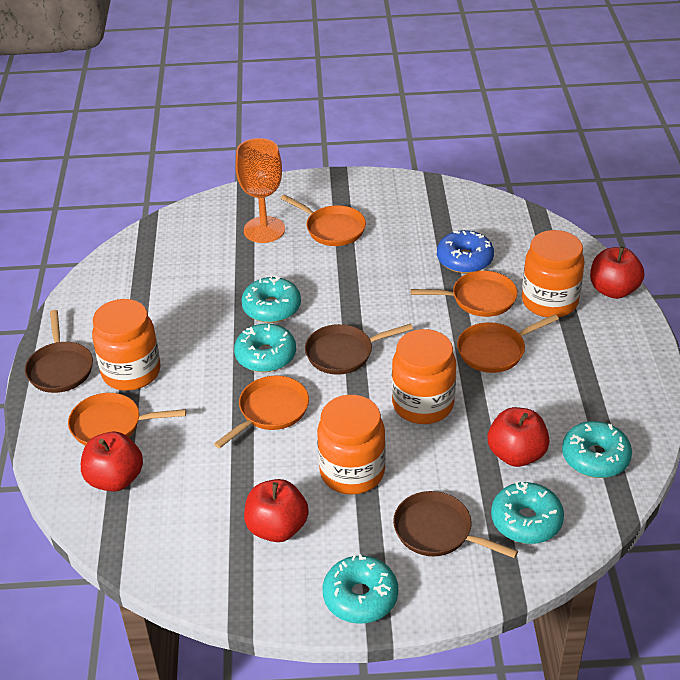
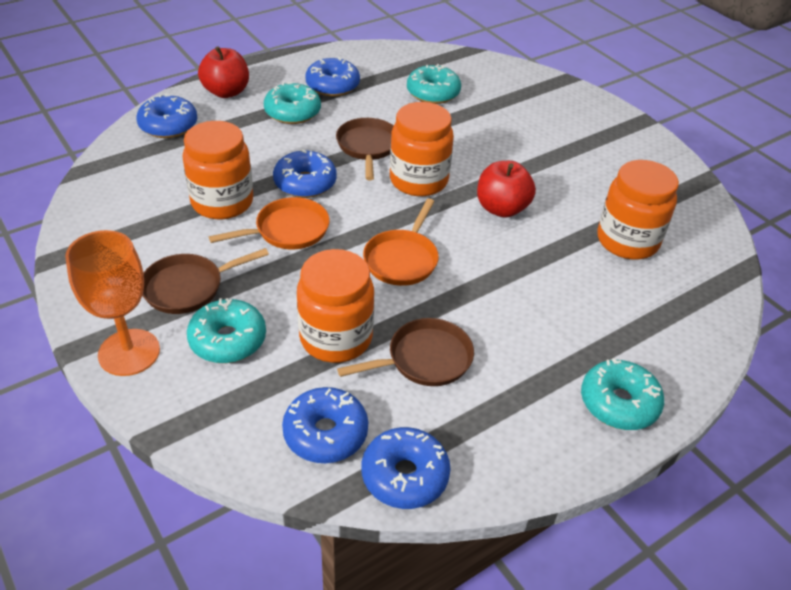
blue donut: 1 -> 5
orange pan: 5 -> 2
red apple: 4 -> 2
turquoise donut: 5 -> 4

